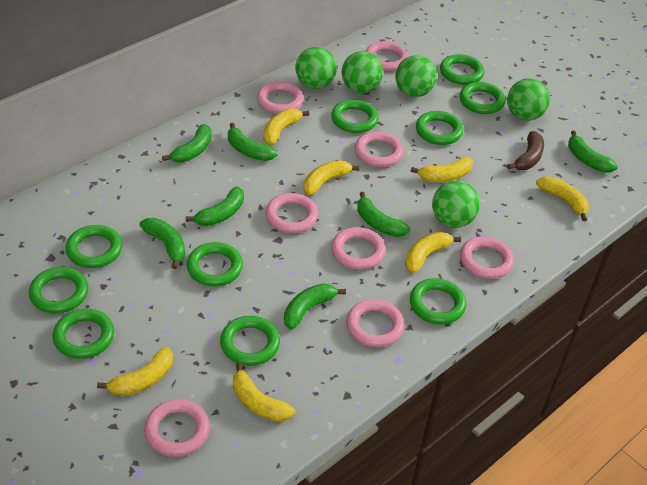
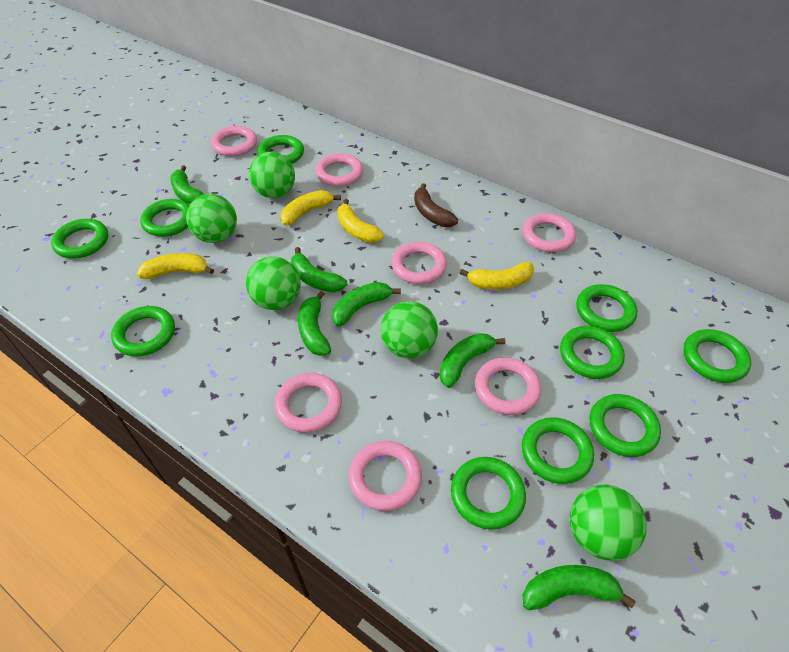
green banana: 7 -> 6
pink ring: 8 -> 7
yellow banana: 7 -> 4

